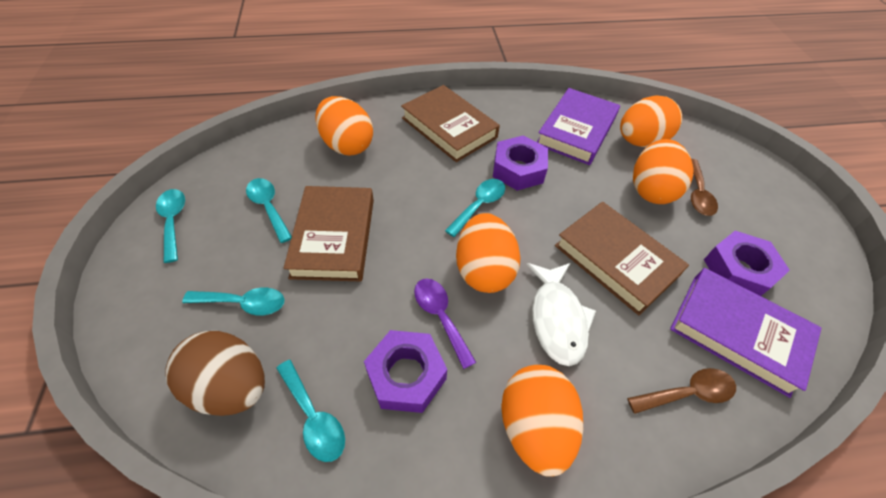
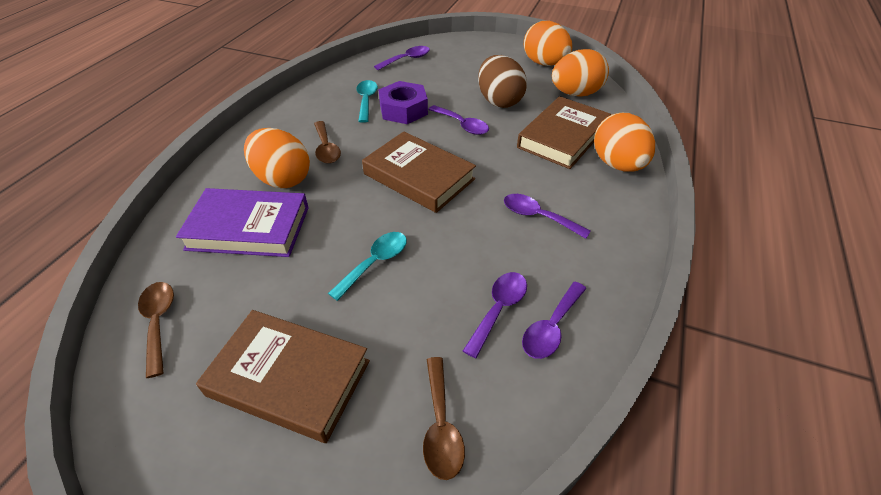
brown spoon: 2 -> 3
orange egg: 5 -> 4
purple book: 2 -> 1
purple nut: 3 -> 1
purple spoon: 1 -> 5
turquoise spoon: 5 -> 2
white fish: 1 -> 0

